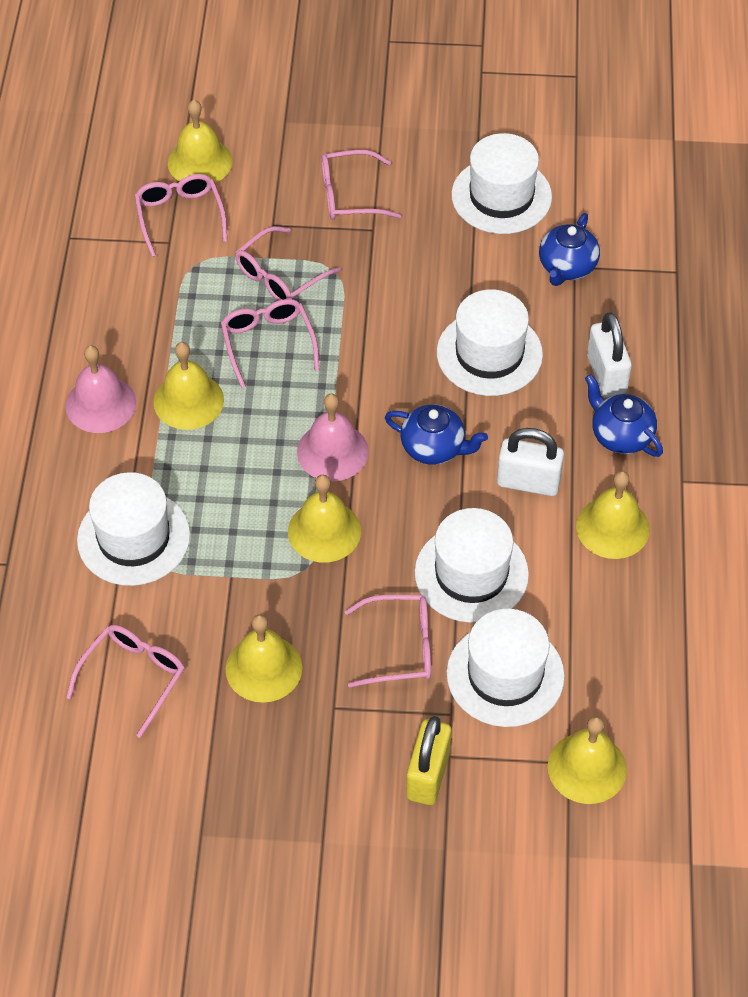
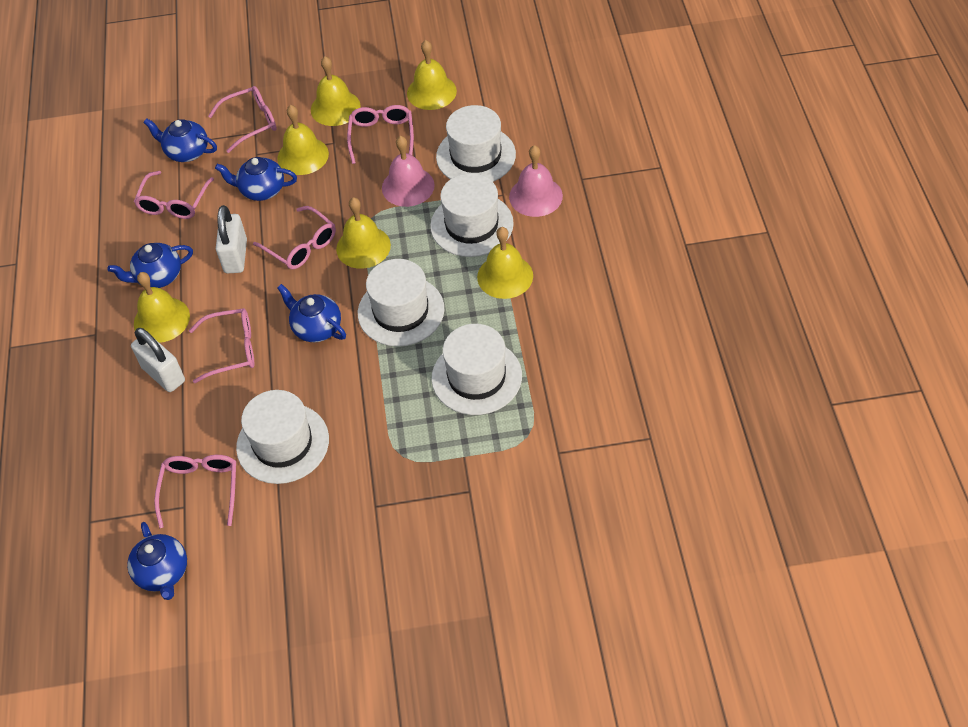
blue teapot: 3 -> 5
yellow padlock: 1 -> 0

